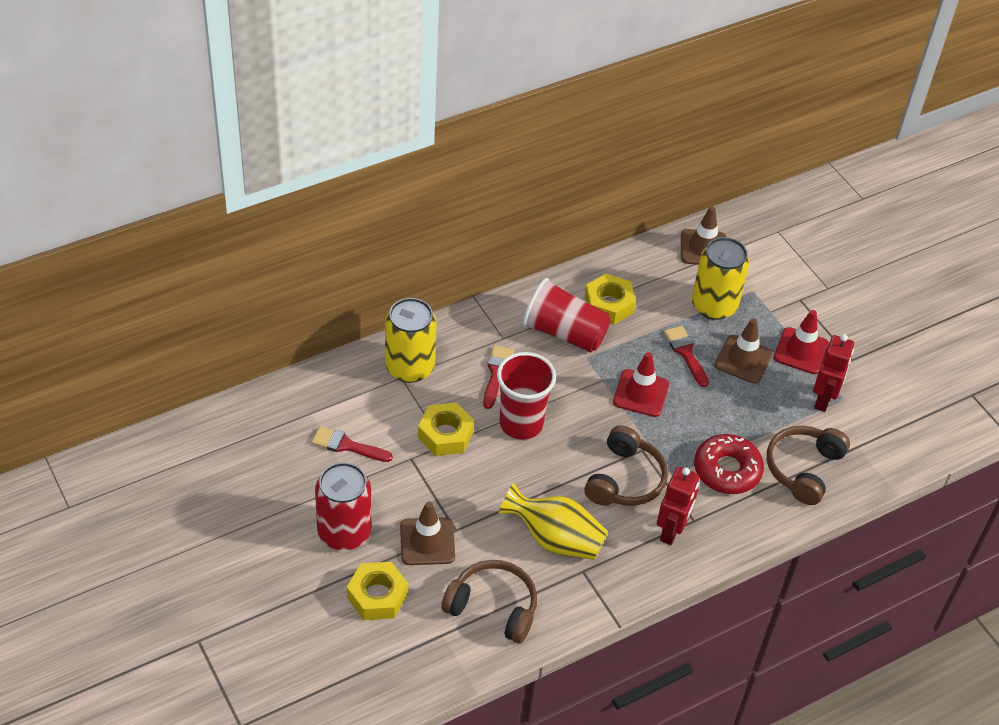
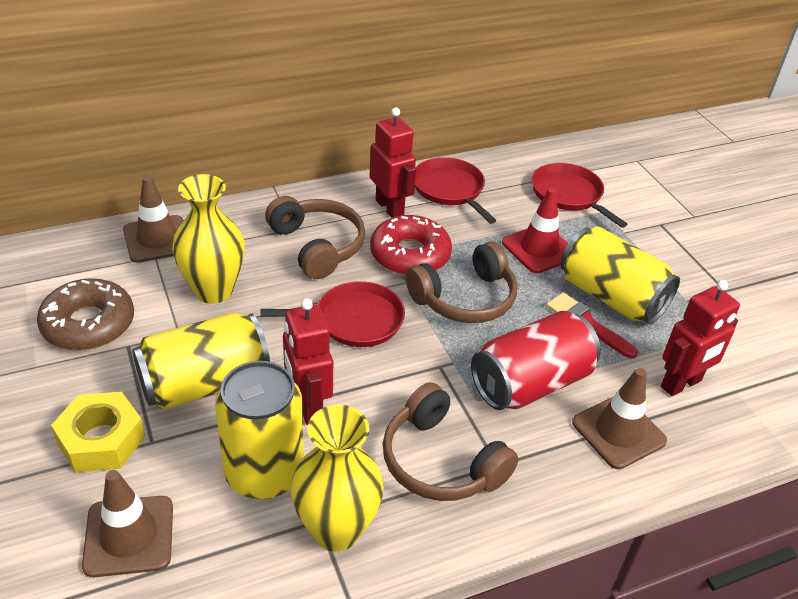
brown donut: 0 -> 1
red brush: 3 -> 1
red cup: 2 -> 0
red pan: 0 -> 3
red robot: 2 -> 3
red traffic cone: 2 -> 1
yellow can: 2 -> 3
yellow nut: 3 -> 1
yellow vase: 1 -> 2

